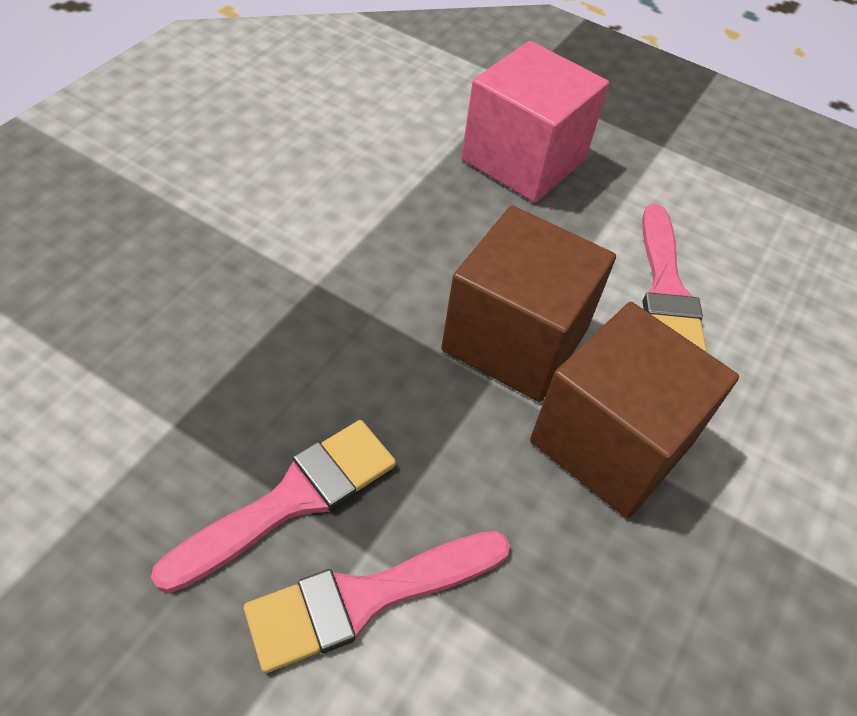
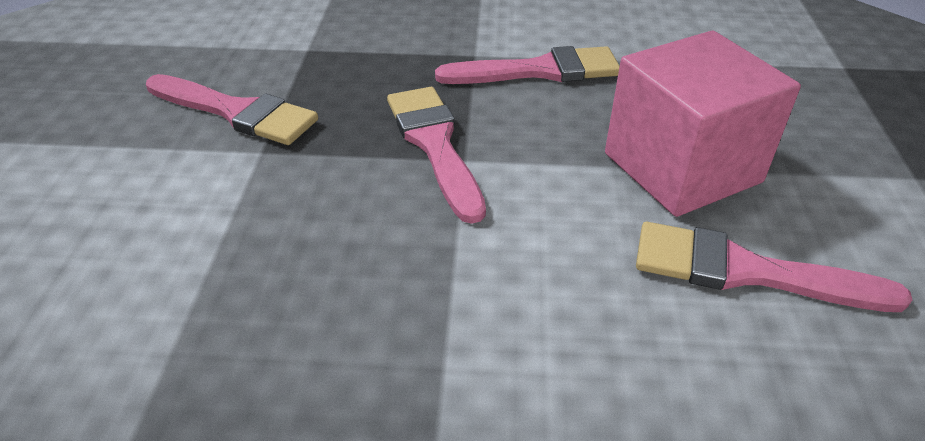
brown cube: 2 -> 0
pink brush: 3 -> 4

